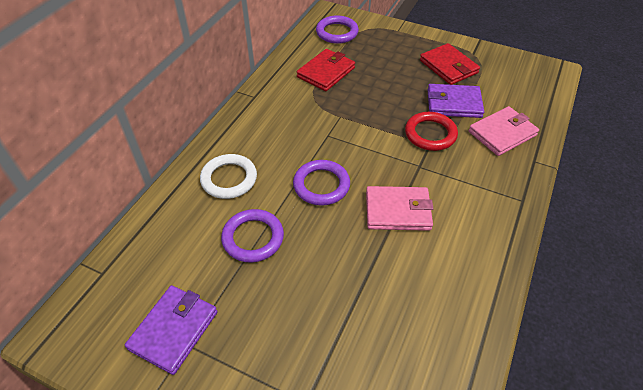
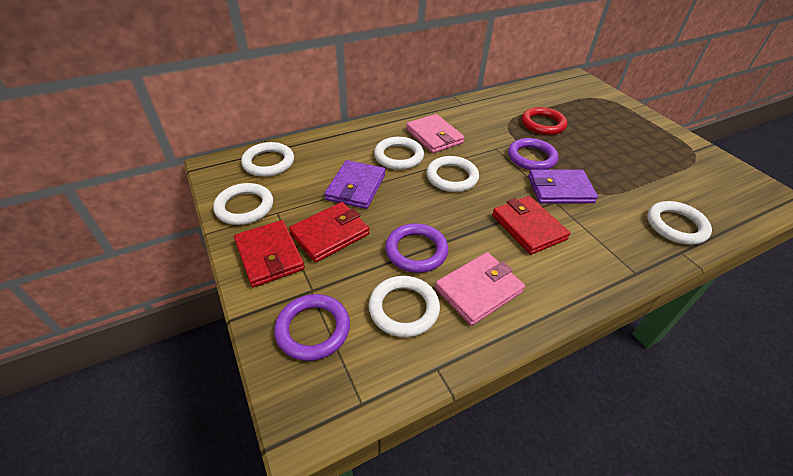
red wallet: 2 -> 3
white ring: 1 -> 6

